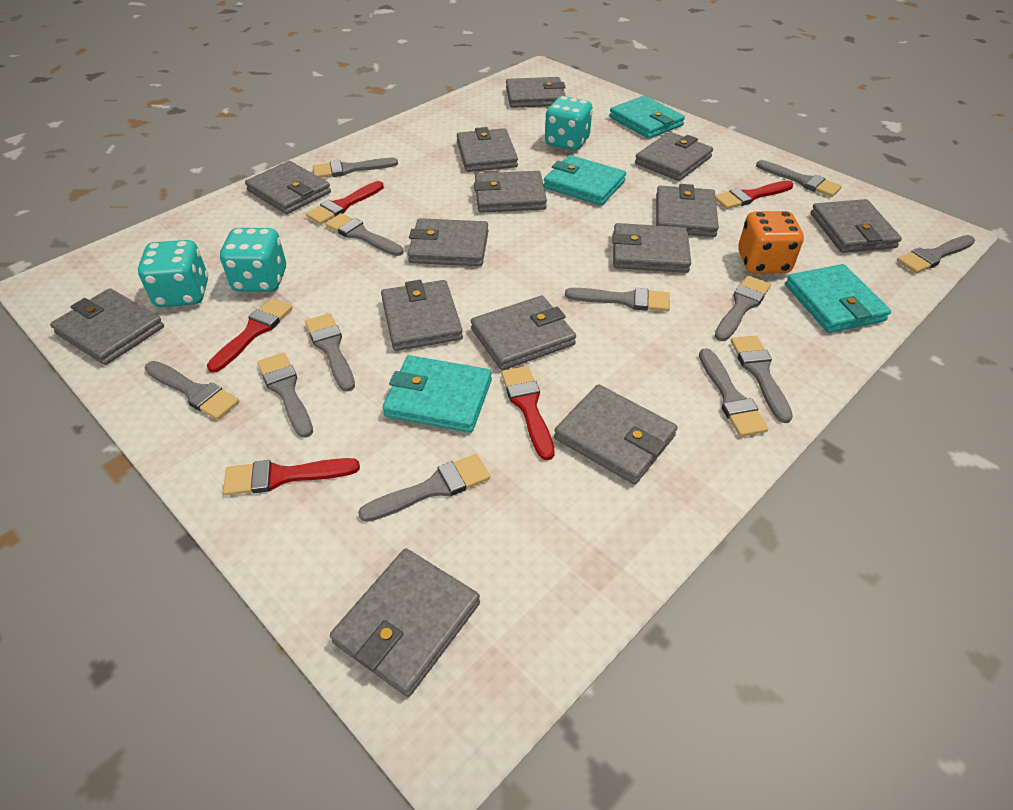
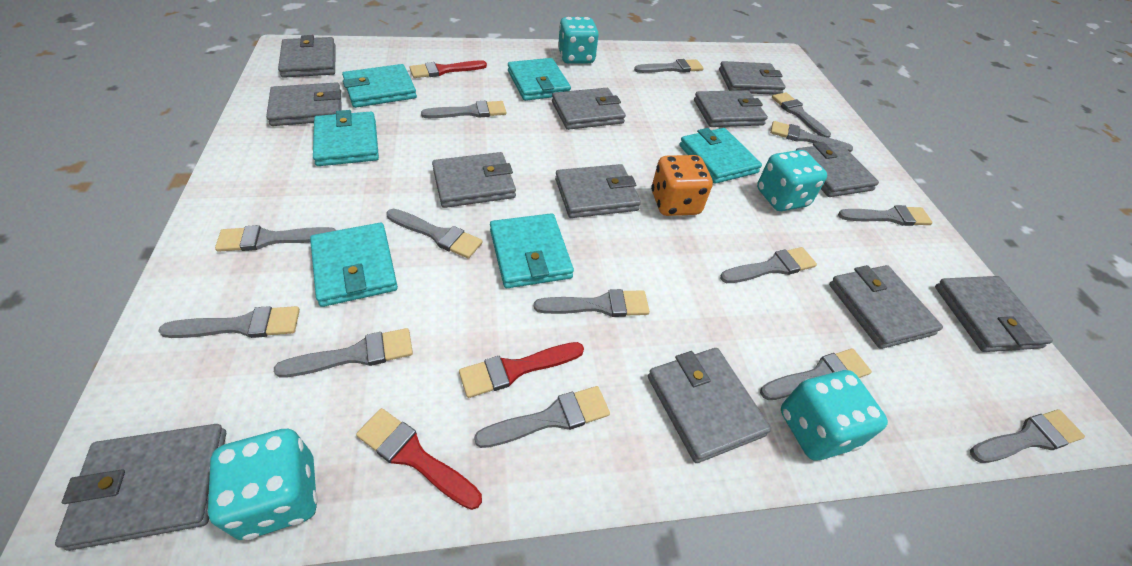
grey brush: 12 -> 14
grey wallet: 14 -> 12
red brush: 5 -> 3
turquoise dice: 3 -> 4
turquoise wallet: 4 -> 6

